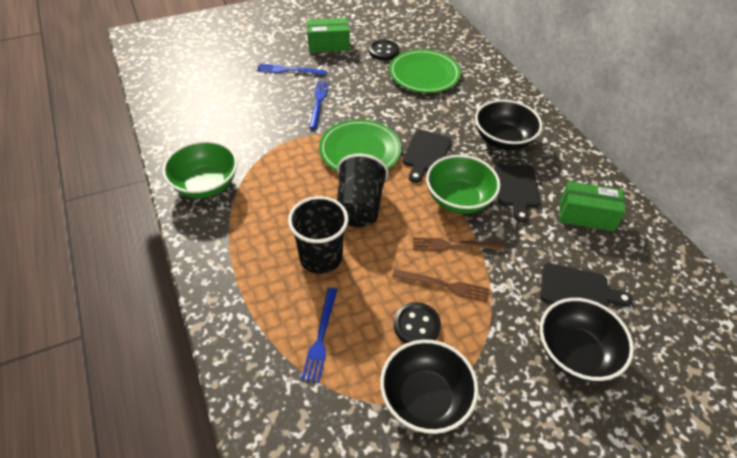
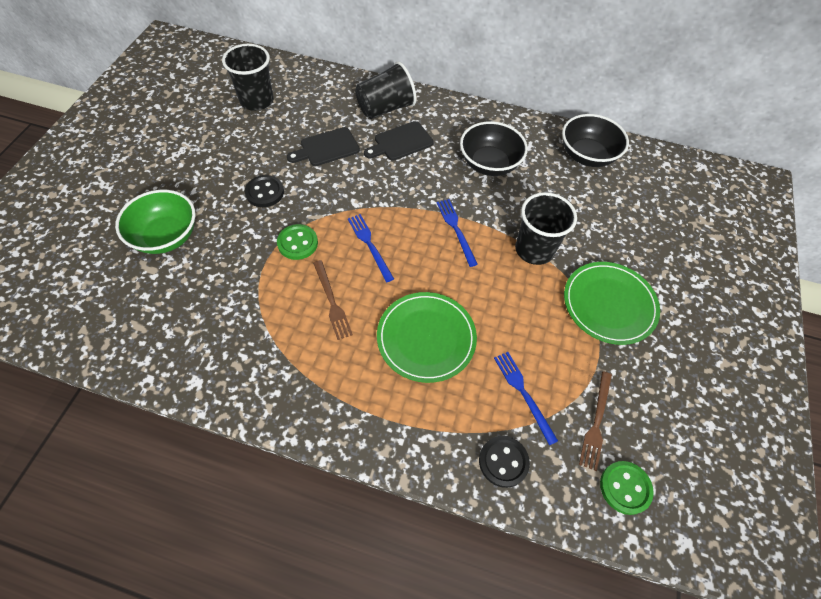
black bowl: 3 -> 2
black cup: 2 -> 3
black cutting board: 3 -> 2
green bowl: 2 -> 1
green box: 2 -> 0
green button: 0 -> 2

